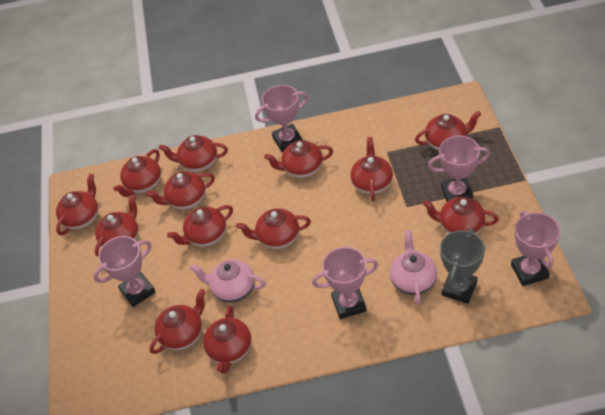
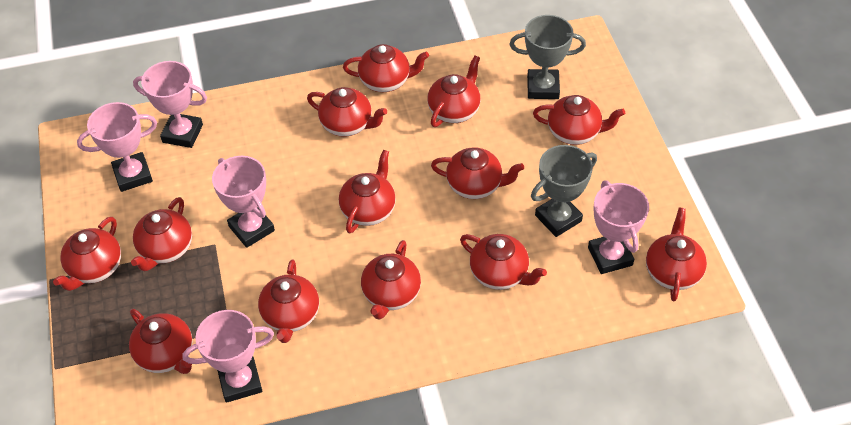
grey trophy: 1 -> 2
pink teapot: 2 -> 0

